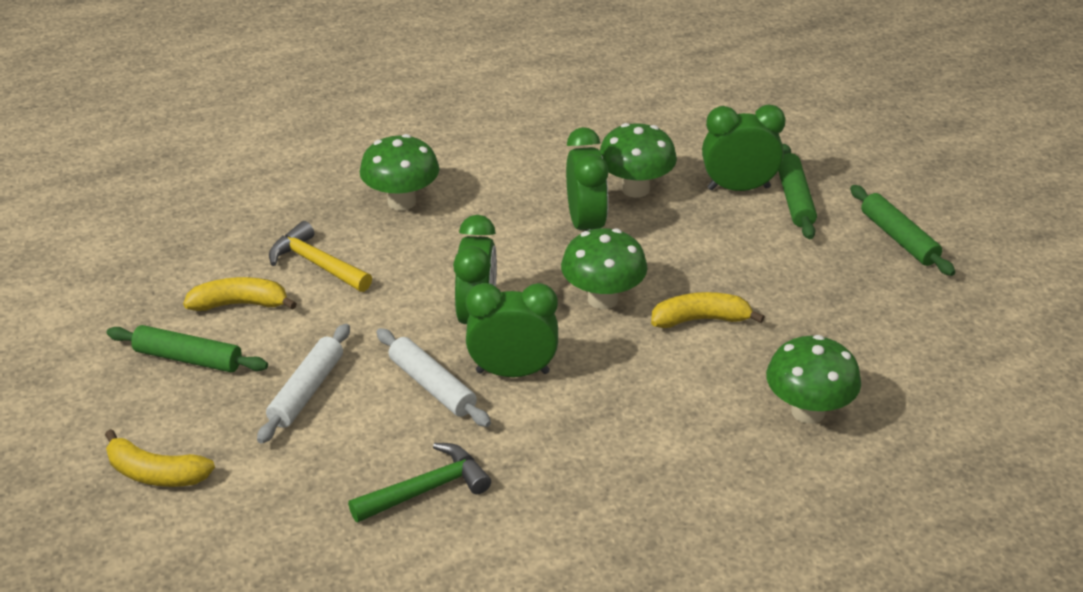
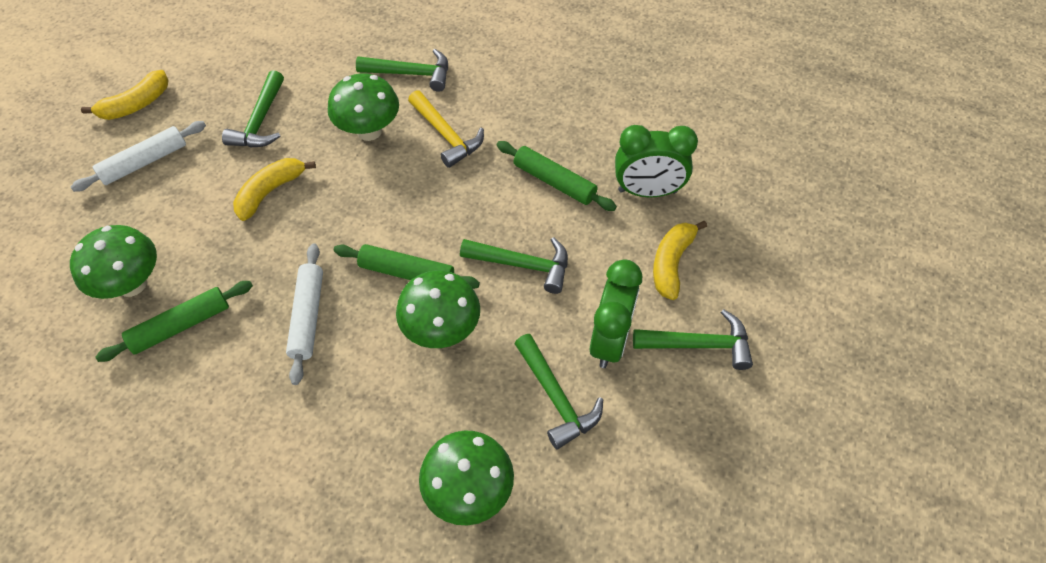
green clock: 4 -> 2
green hammer: 1 -> 5

